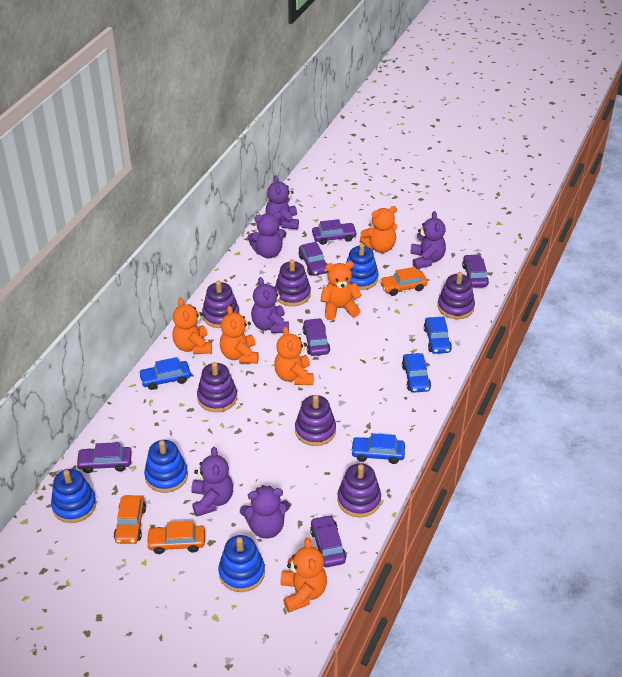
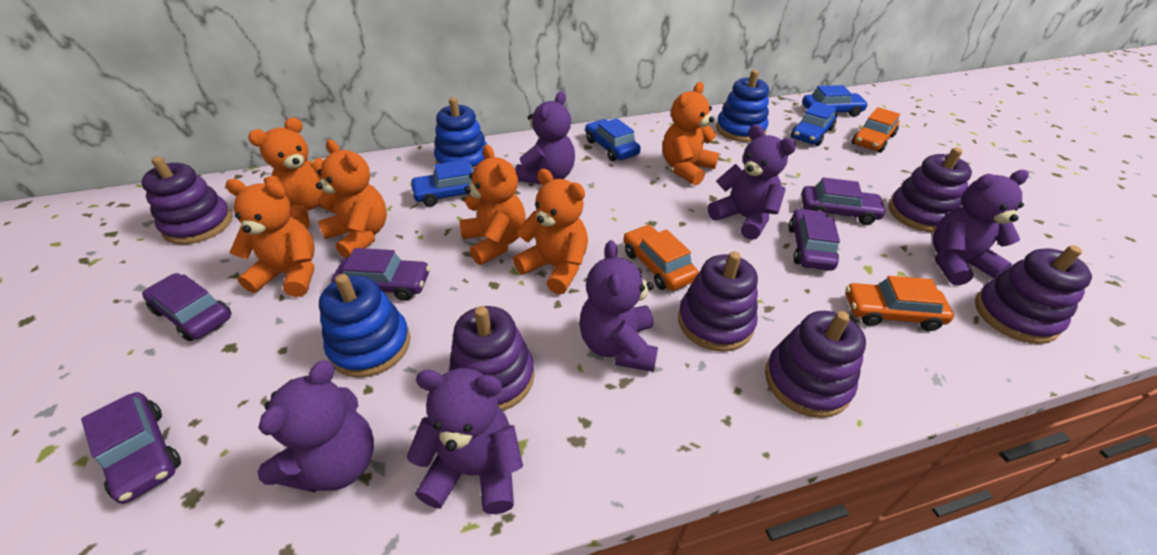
blue stacking toy: 4 -> 3
purple car: 6 -> 5

